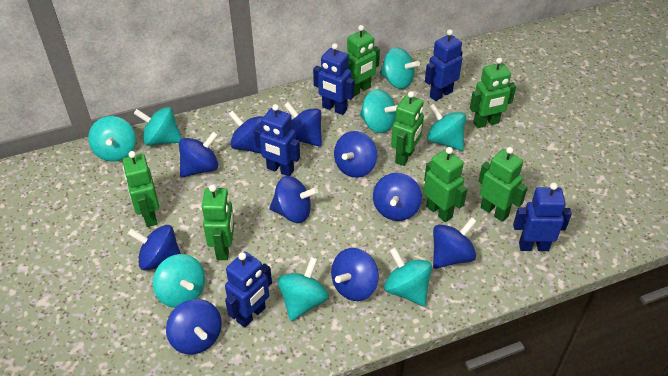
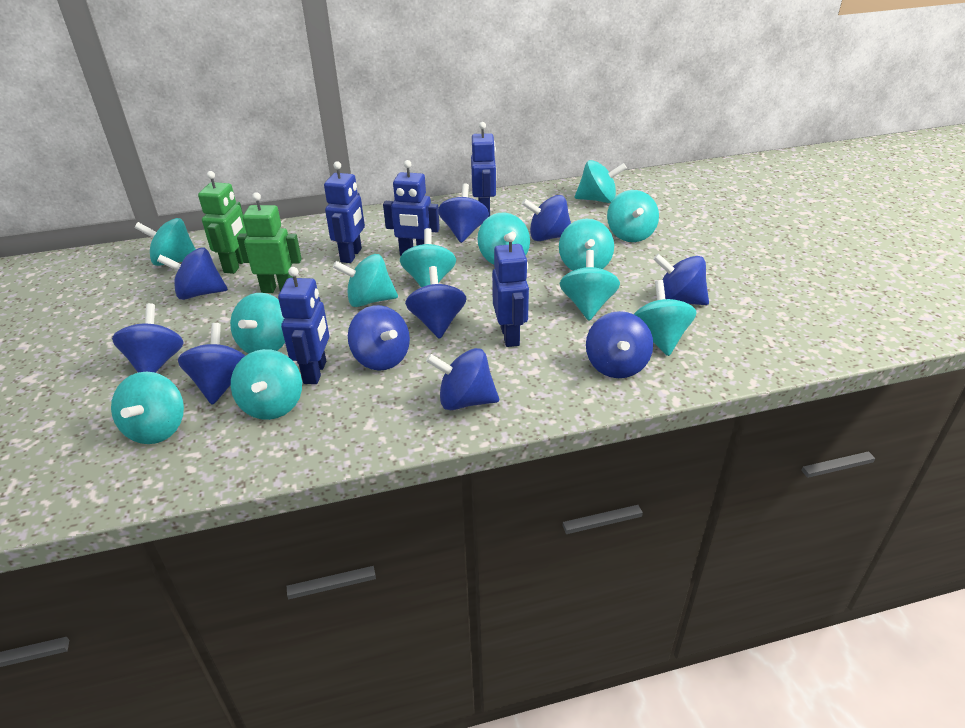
green robot: 7 -> 2
turquoise spinning top: 8 -> 12

